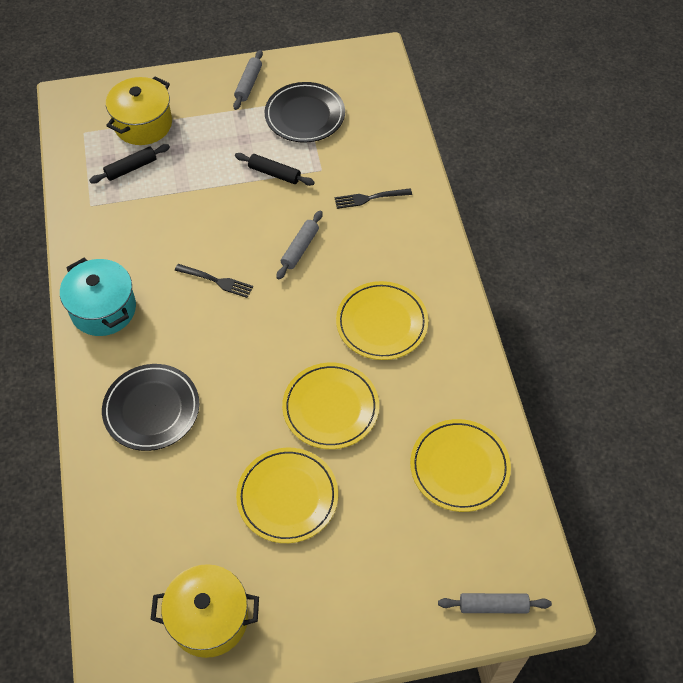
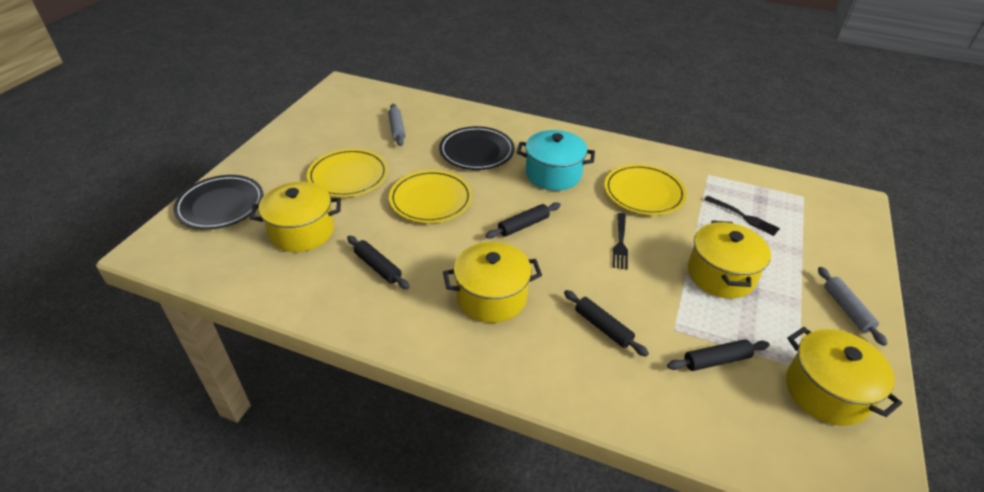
black rolling pin: 2 -> 4
grey rolling pin: 3 -> 2
yellow plate: 4 -> 3
yellow pot: 2 -> 4

